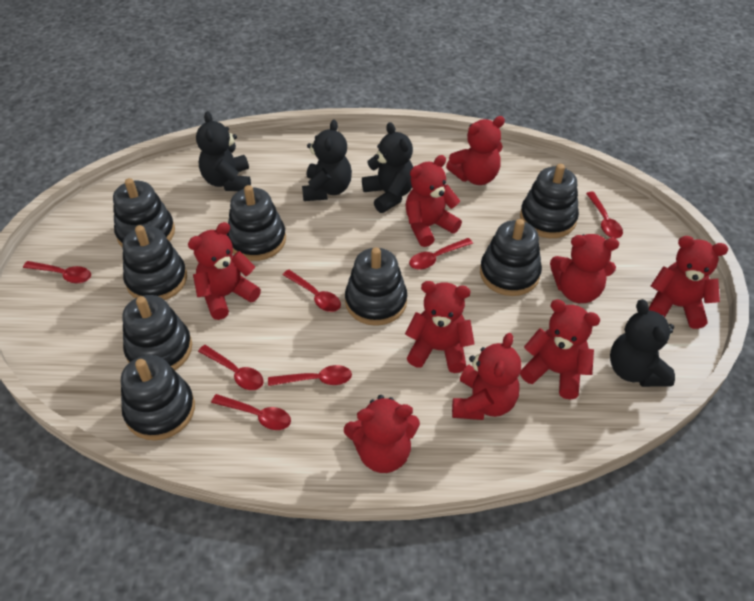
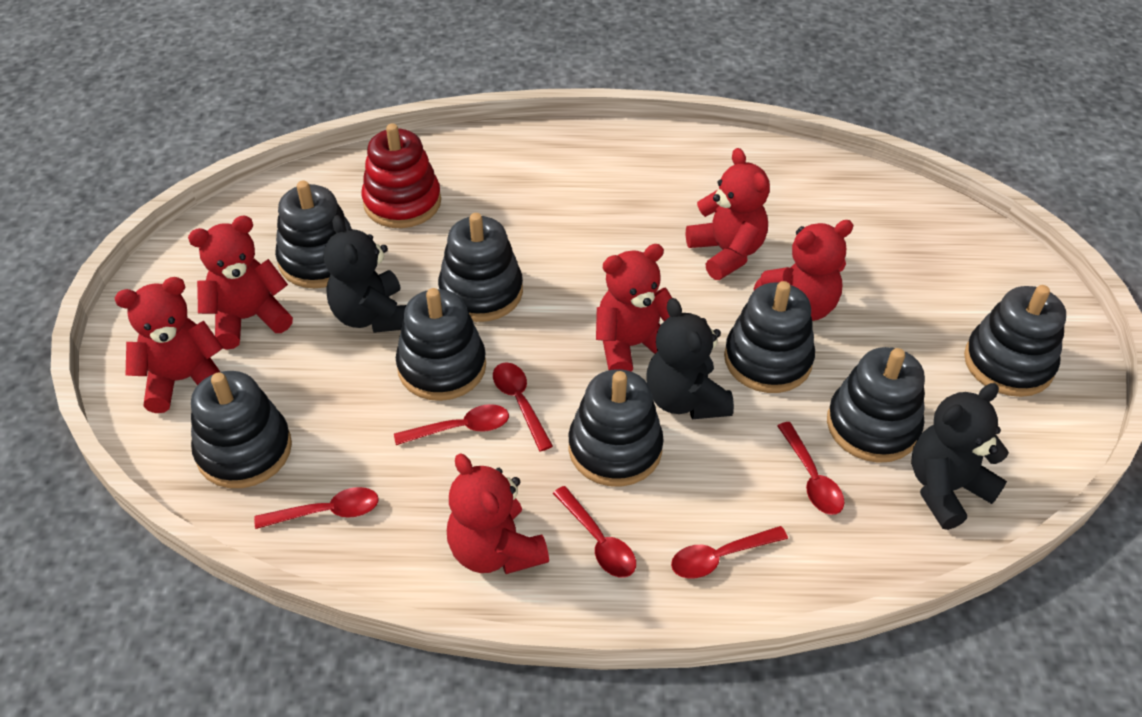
black teddy bear: 4 -> 3
red spoon: 7 -> 6
red stacking toy: 0 -> 1
red teddy bear: 9 -> 6

